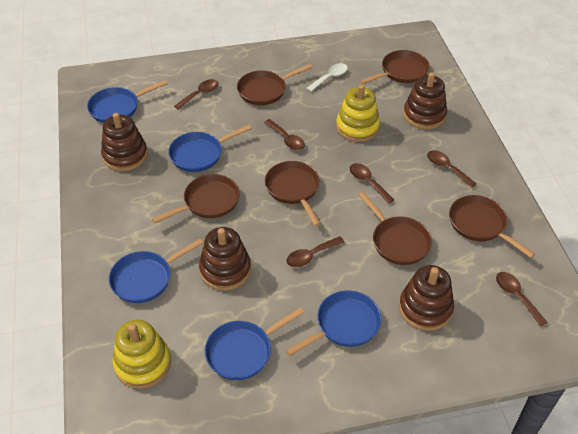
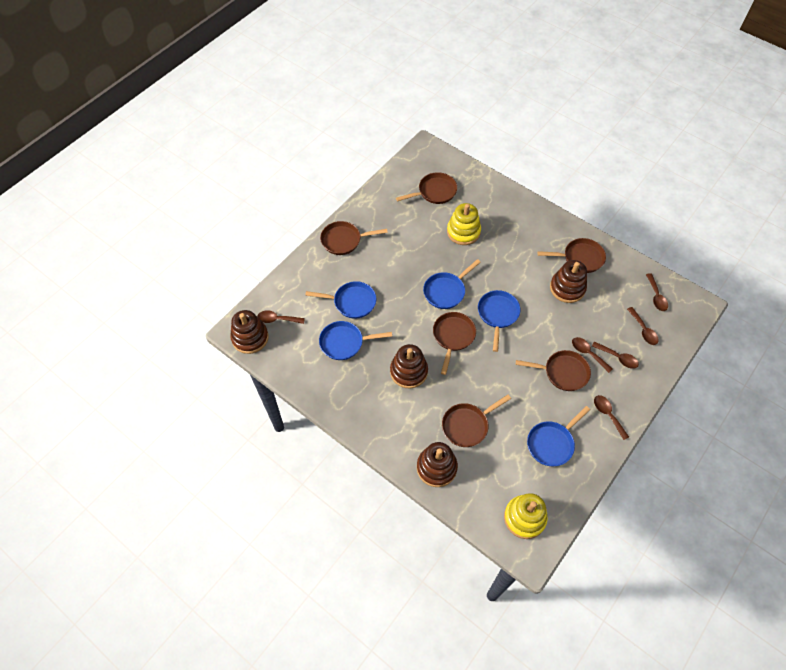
white spoon: 1 -> 0

